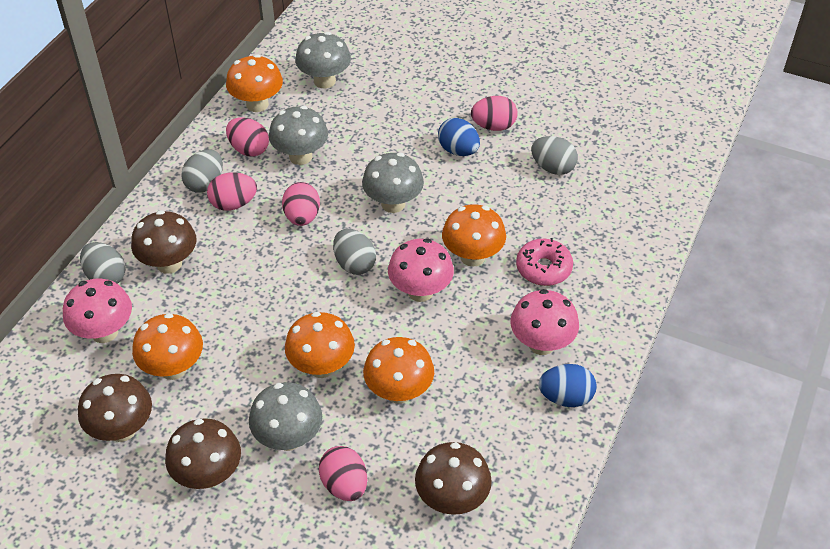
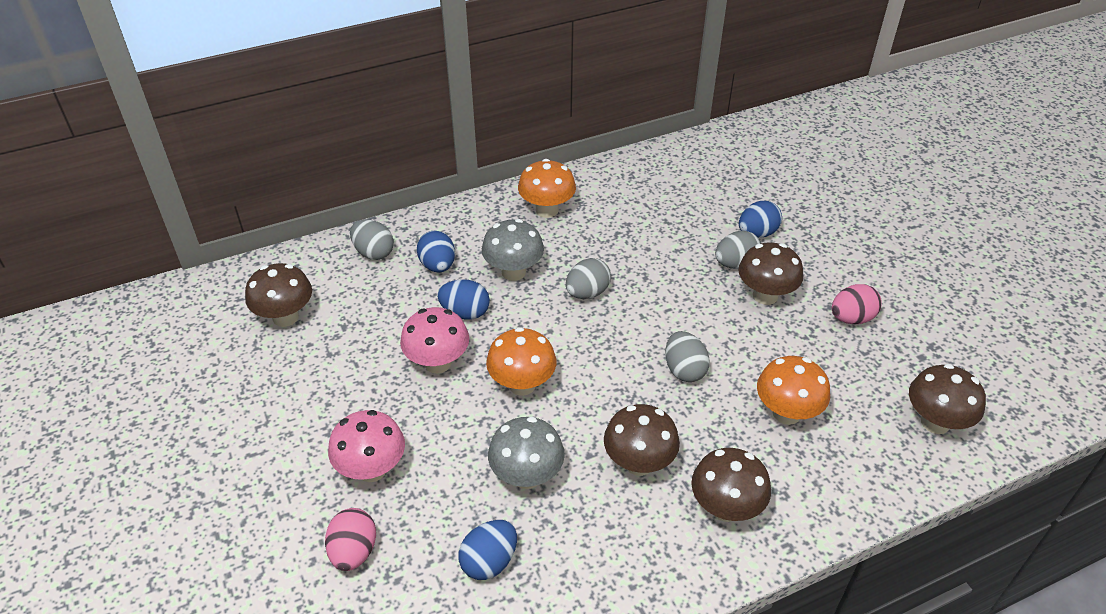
blue egg: 2 -> 4
brown mushroom: 4 -> 5
grey mushroom: 4 -> 2
orange mushroom: 5 -> 3
pink donut: 1 -> 0
pink egg: 5 -> 2
pink mushroom: 3 -> 2

